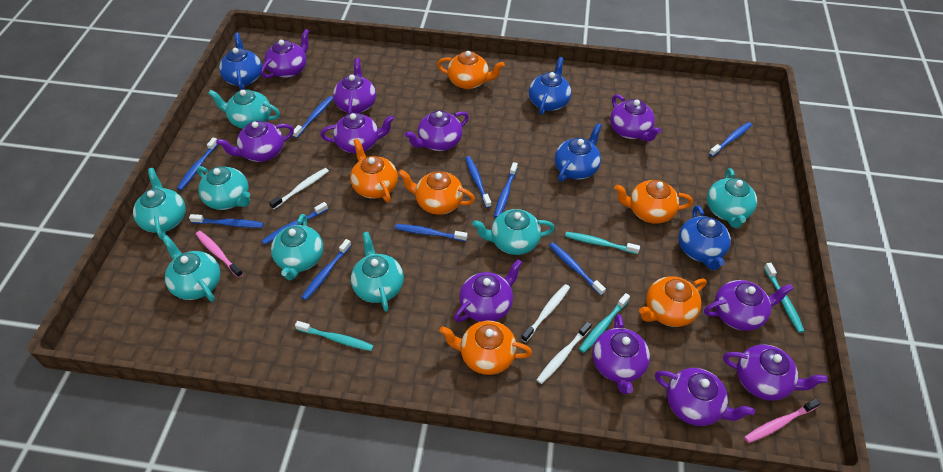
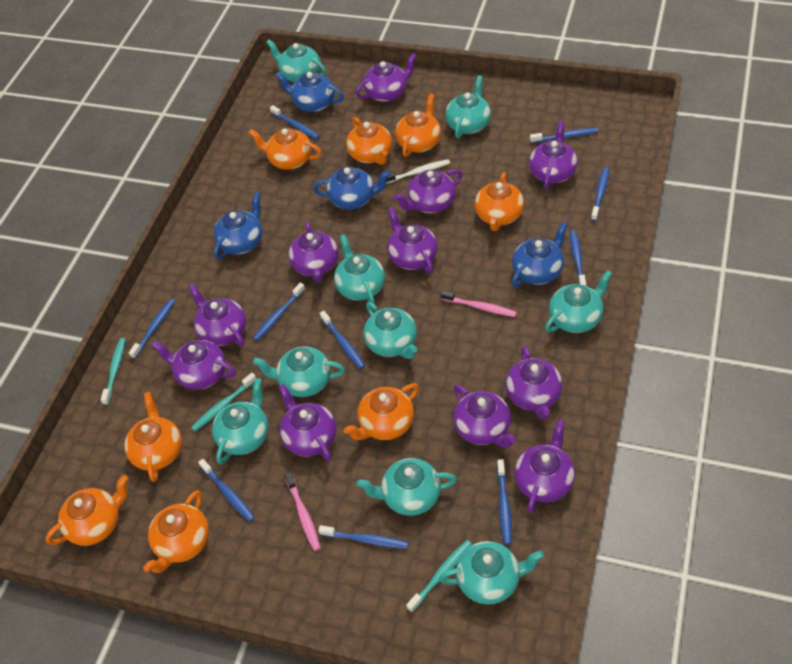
orange teapot: 6 -> 8
turquoise teapot: 8 -> 9
turquoise toothbrush: 4 -> 3
white toothbrush: 3 -> 1

